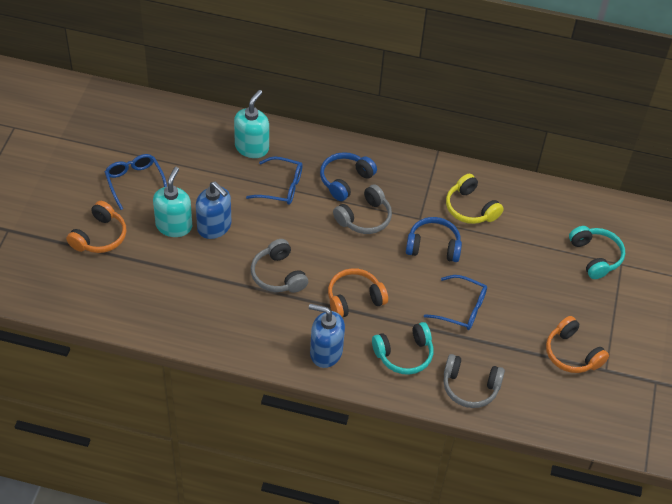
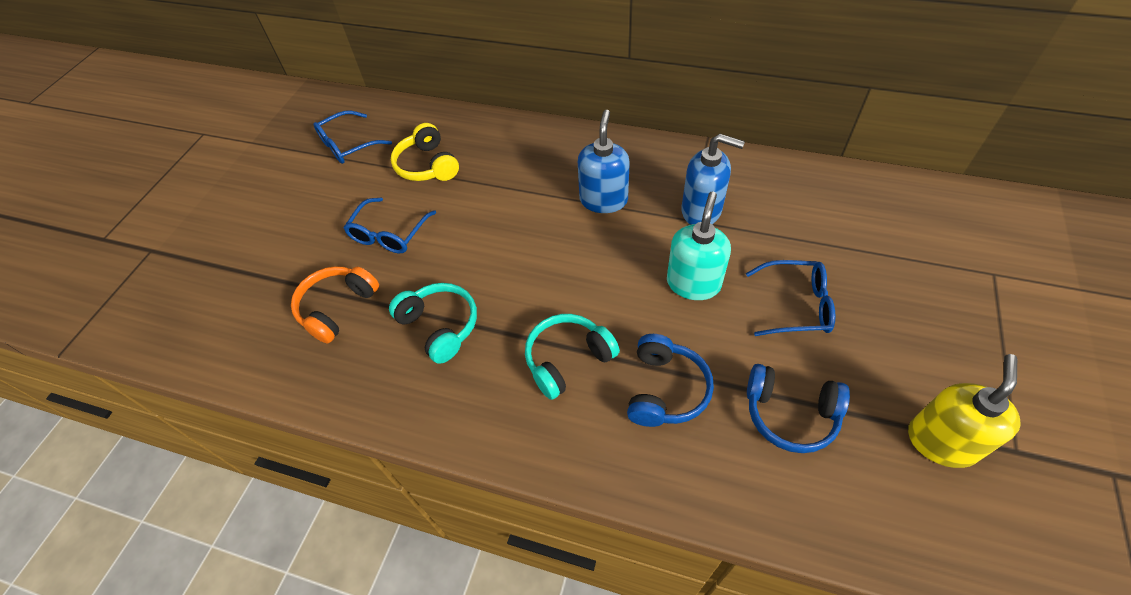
grey headphones: 3 -> 0
orange headphones: 3 -> 1
turquoise soap dispenser: 2 -> 1
yellow soap dispenser: 0 -> 1

